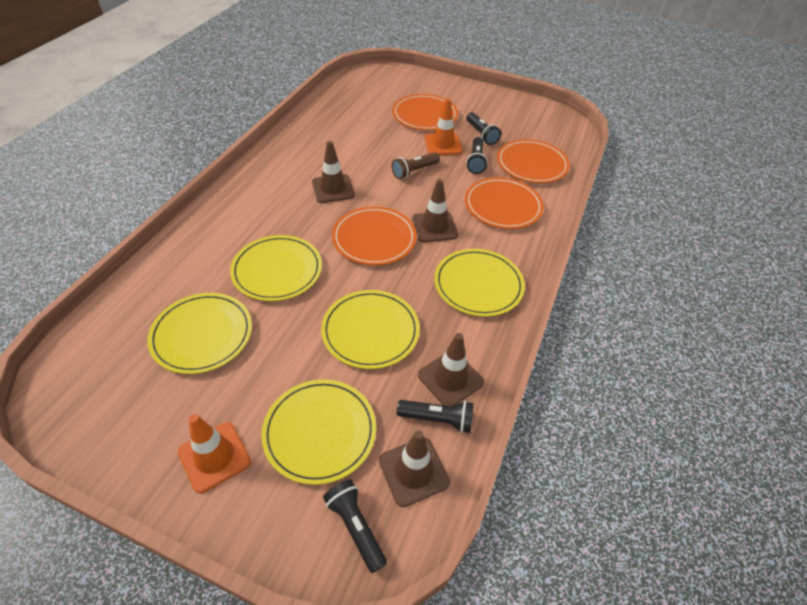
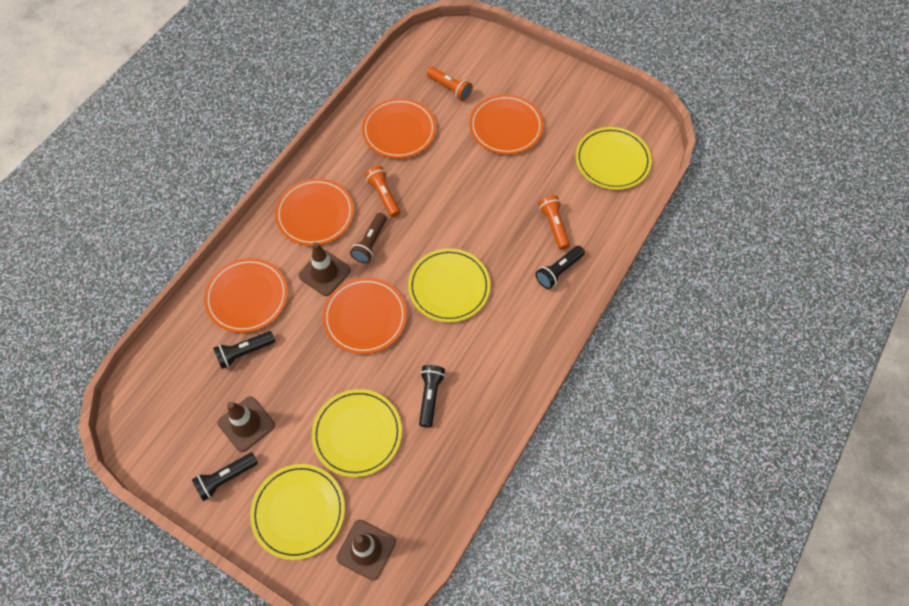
brown traffic cone: 4 -> 3
orange flashlight: 0 -> 3
orange plate: 4 -> 5
orange traffic cone: 2 -> 0
yellow plate: 5 -> 4

